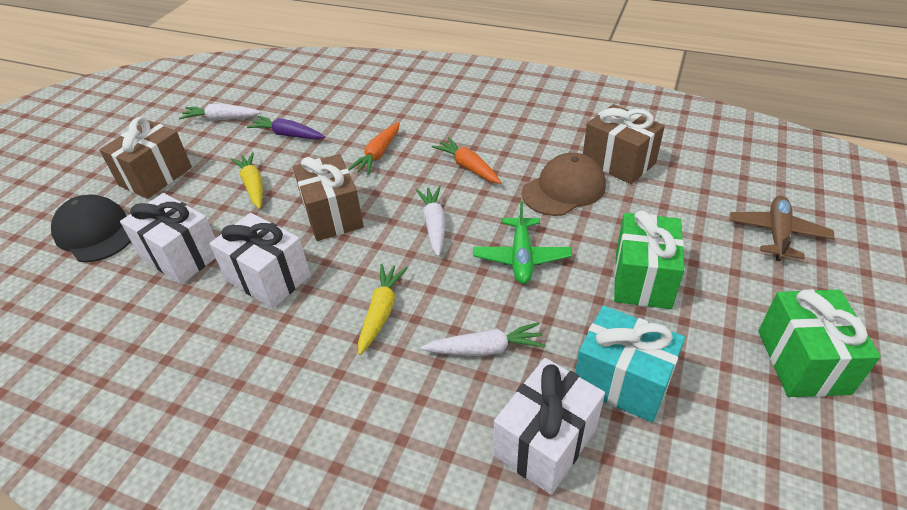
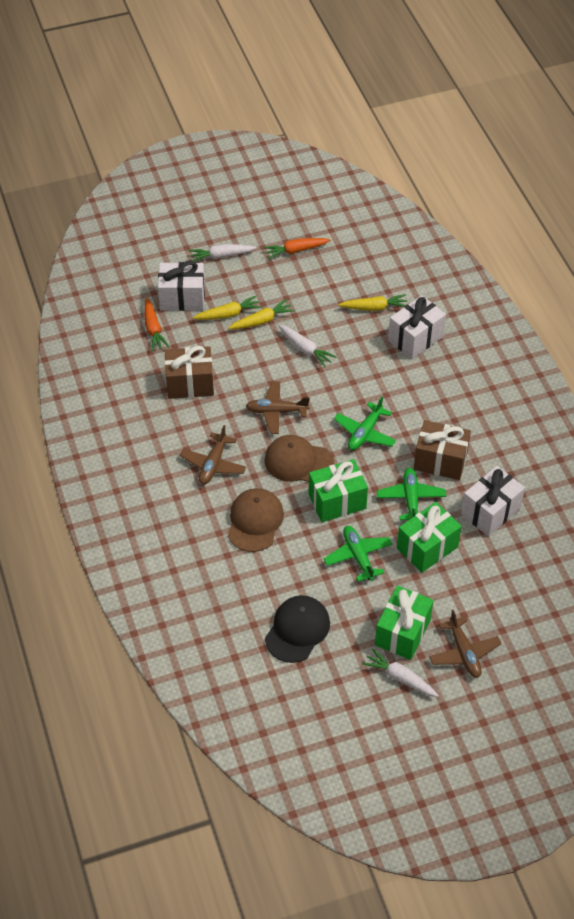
brown cap: 1 -> 2
brown gift: 3 -> 2
brown plane: 1 -> 3
green gift: 2 -> 3
green plane: 1 -> 3
purple carrot: 1 -> 0
turquoise gift: 1 -> 0
yellow carrot: 2 -> 3

